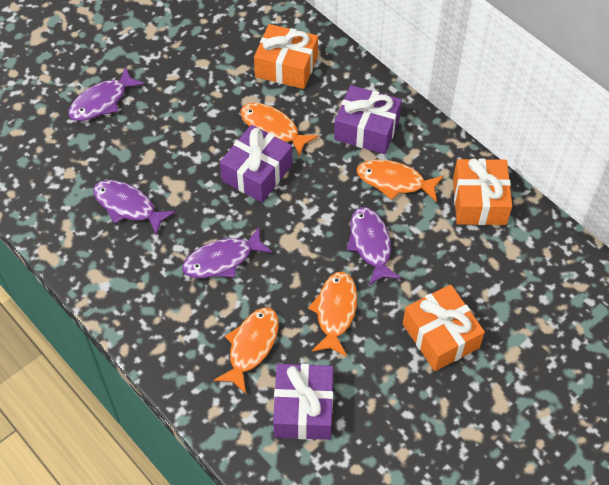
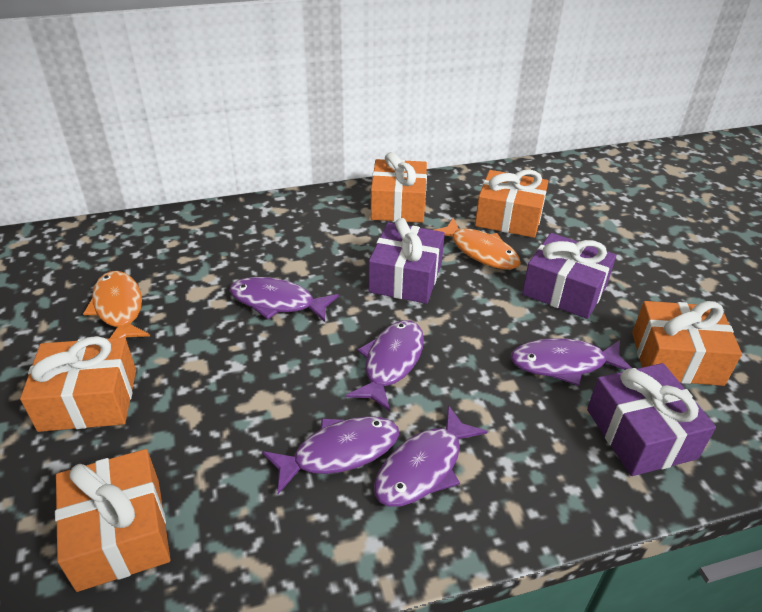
orange fish: 4 -> 2
orange gift: 3 -> 5
purple fish: 4 -> 5

